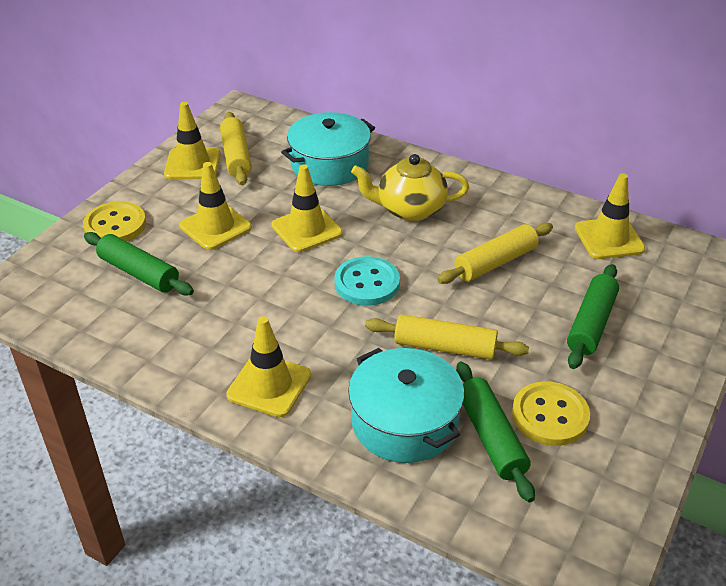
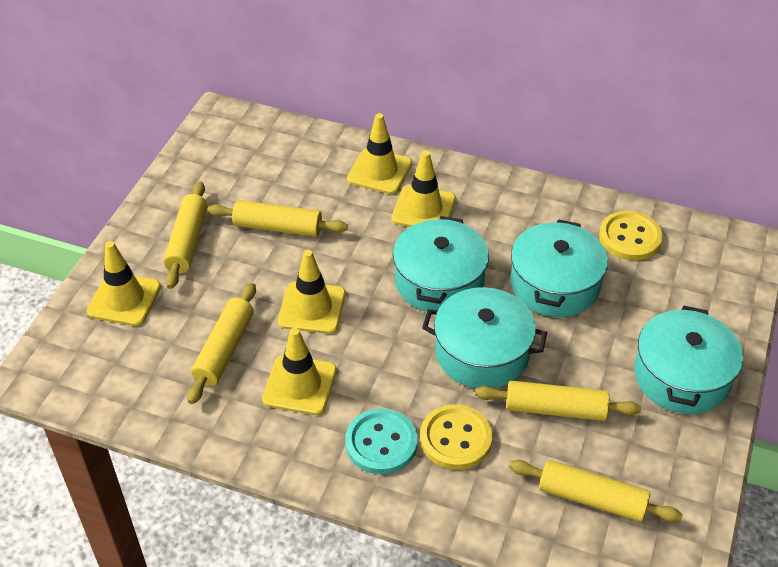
green rolling pin: 3 -> 0
turquoise pot: 2 -> 4
yellow rolling pin: 3 -> 5
yellow teapot: 1 -> 0

